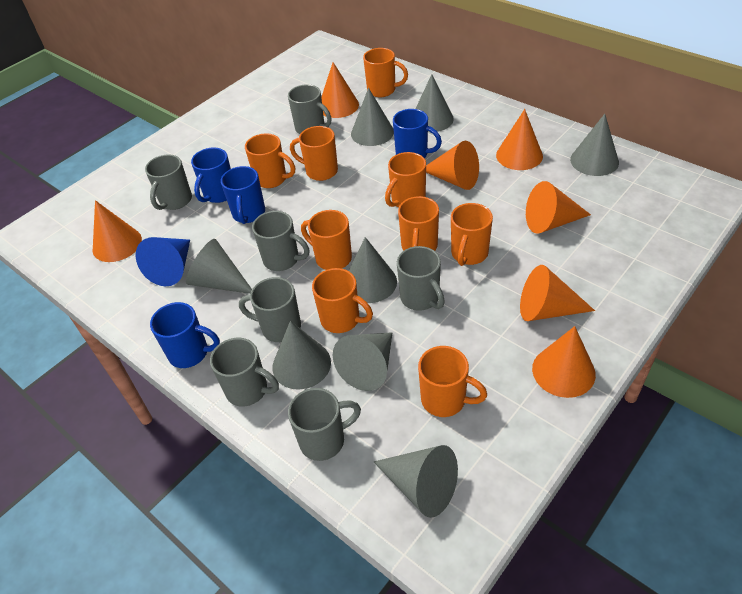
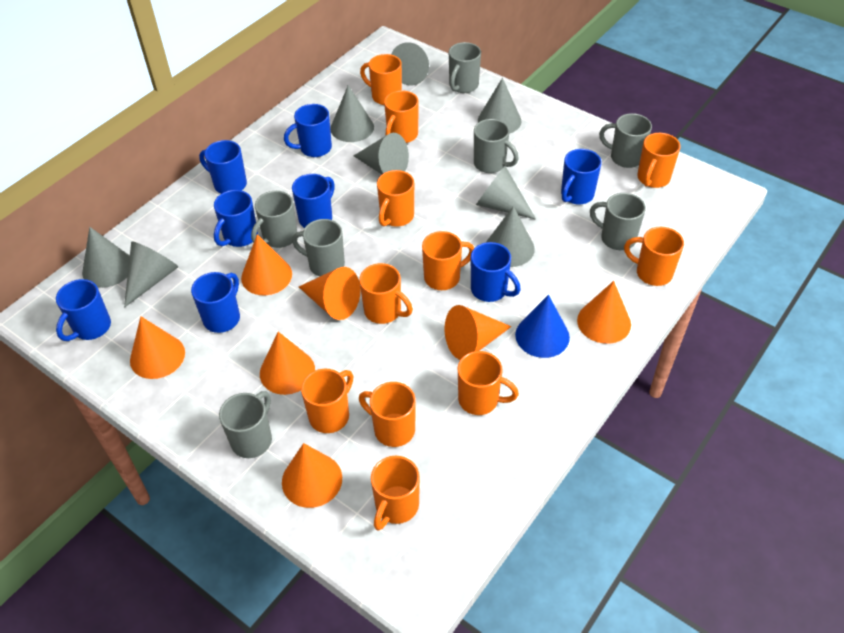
blue mug: 4 -> 8
orange mug: 9 -> 11

